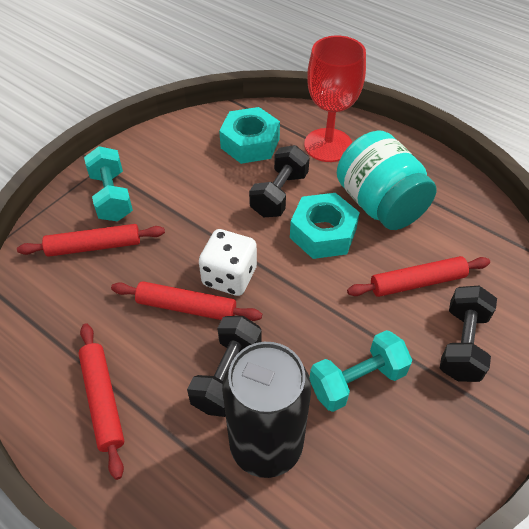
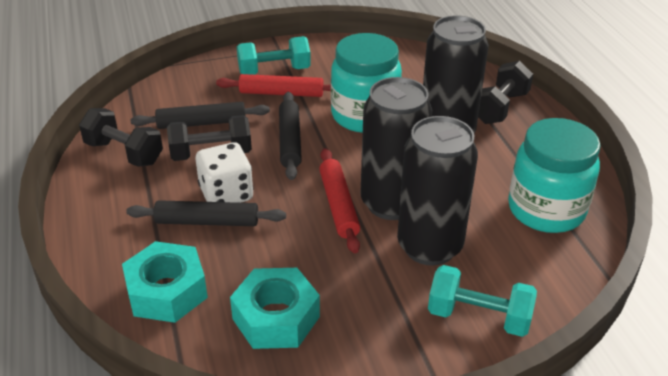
black can: 1 -> 3
black rolling pin: 0 -> 3
red goblet: 1 -> 0
red rolling pin: 4 -> 2
turquoise jar: 1 -> 2

